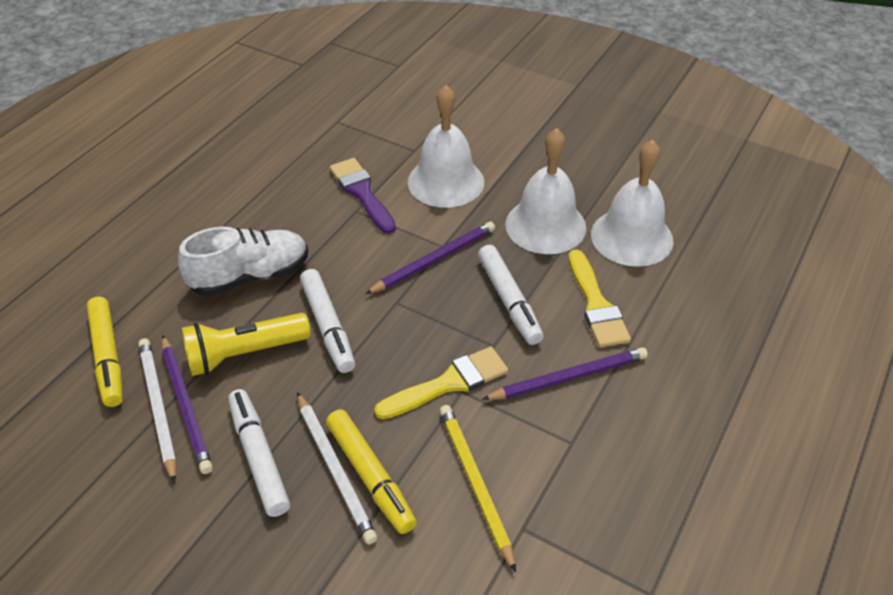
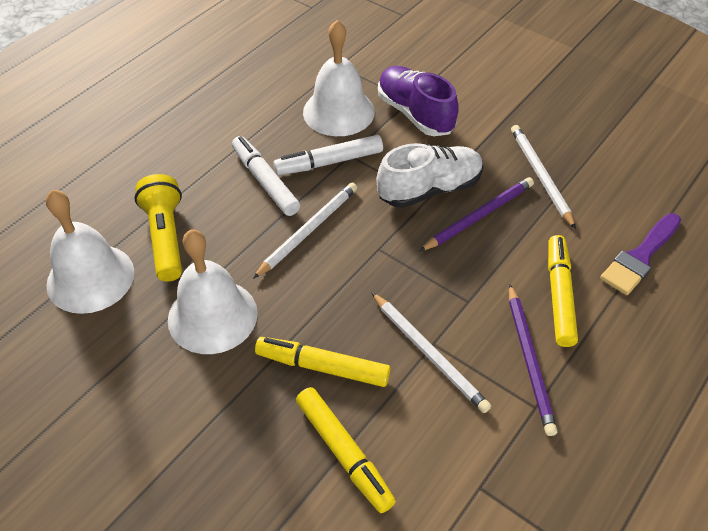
purple pencil: 3 -> 2
purple shoe: 0 -> 1
white marker: 3 -> 2
white pencil: 2 -> 3
yellow brush: 2 -> 0
yellow marker: 2 -> 3
yellow pencil: 1 -> 0

